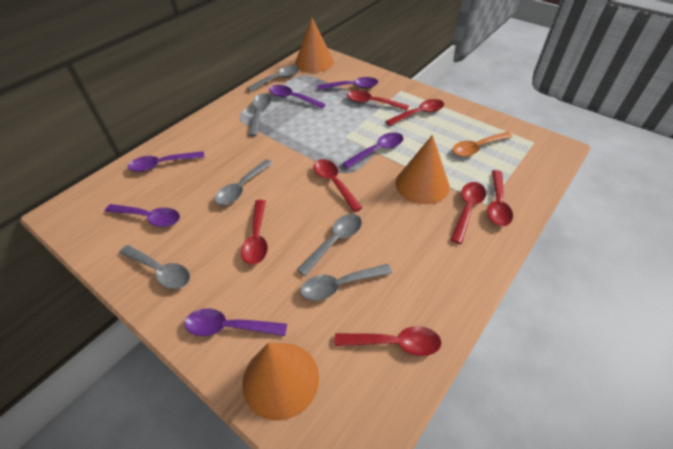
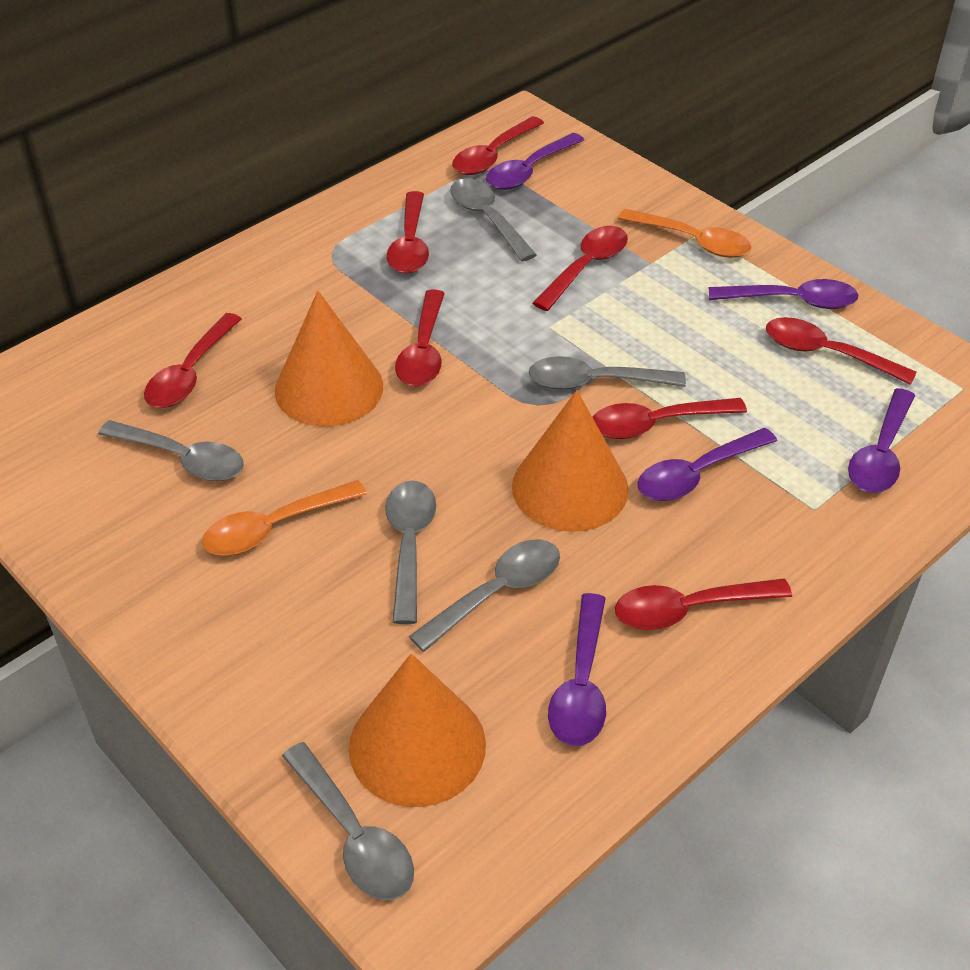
orange spoon: 1 -> 2
purple spoon: 6 -> 5
red spoon: 7 -> 8

